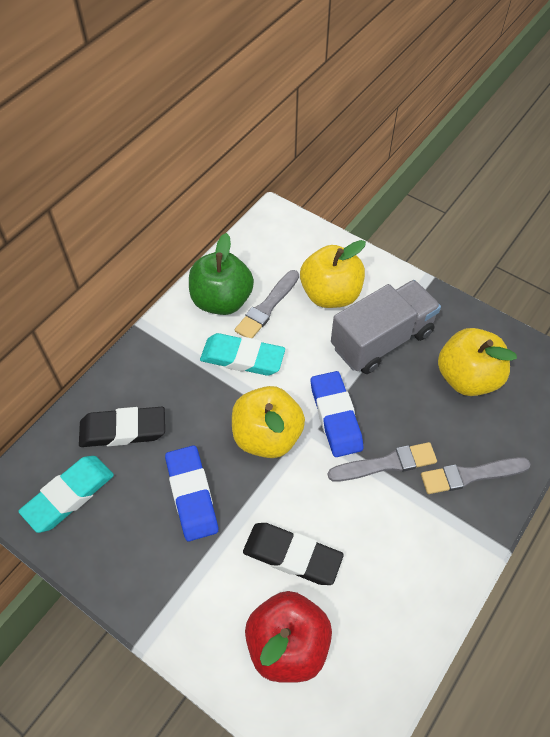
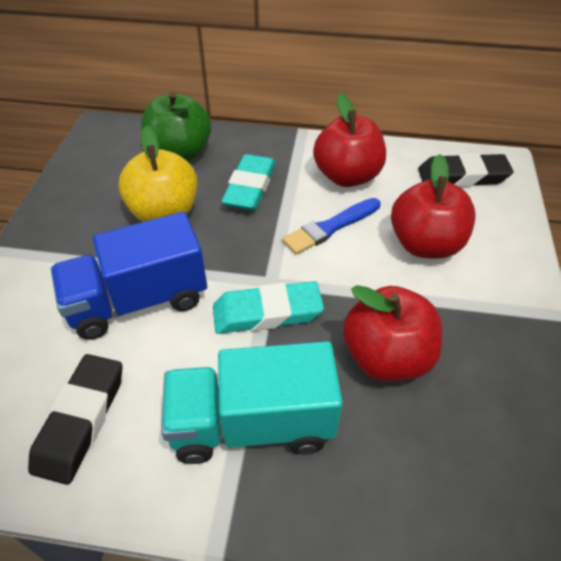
blue brush: 0 -> 1
blue eraser: 2 -> 0
blue truck: 0 -> 1
grey brush: 3 -> 0
grey truck: 1 -> 0
red apple: 1 -> 3
turquoise truck: 0 -> 1
yellow apple: 3 -> 1

